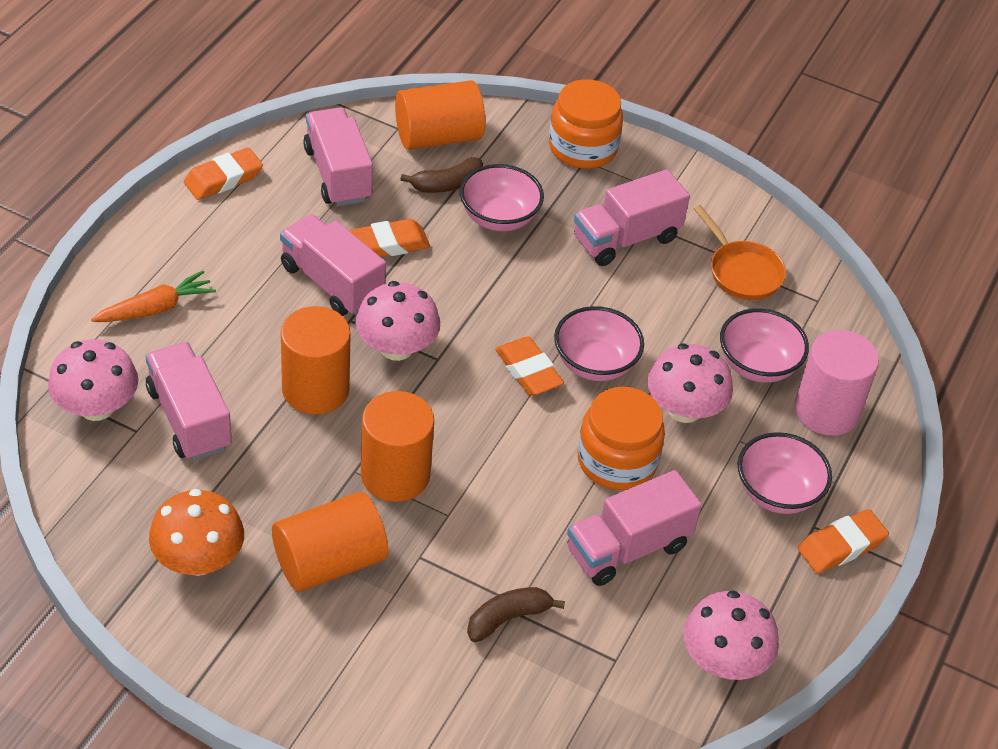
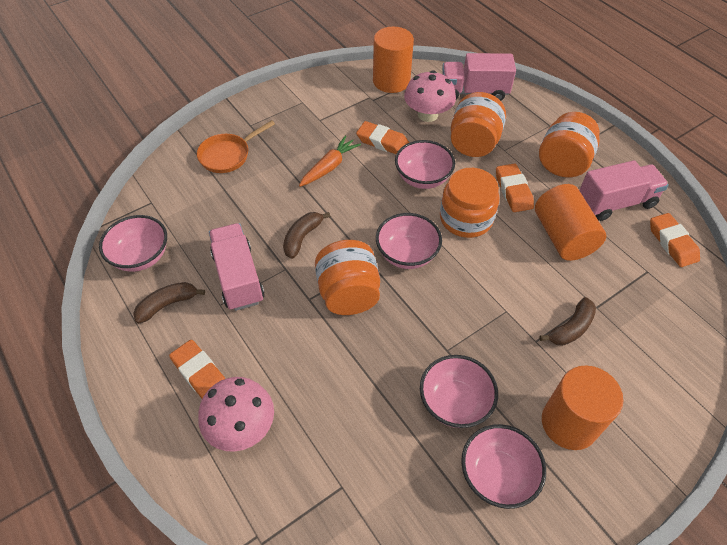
brown banana: 2 -> 3
orange cylinder: 4 -> 3
orange jar: 2 -> 4
orange mushroom: 1 -> 0
pink bowl: 4 -> 5
pink cylinder: 1 -> 0
pink mushroom: 4 -> 2
pink truck: 5 -> 3

